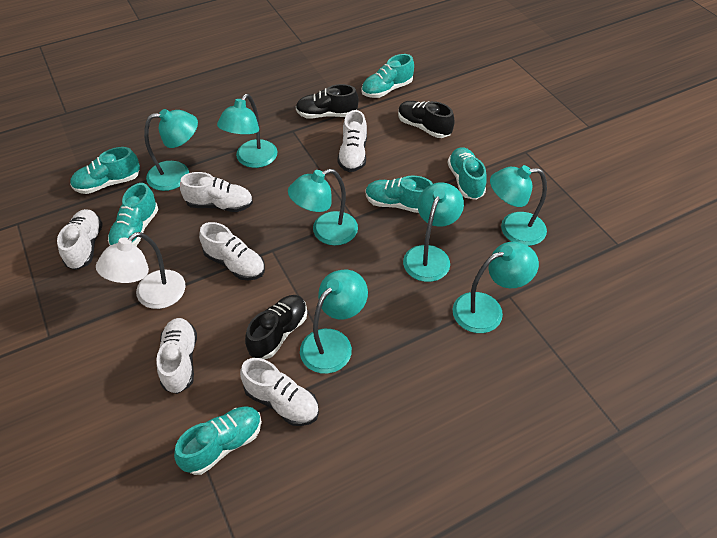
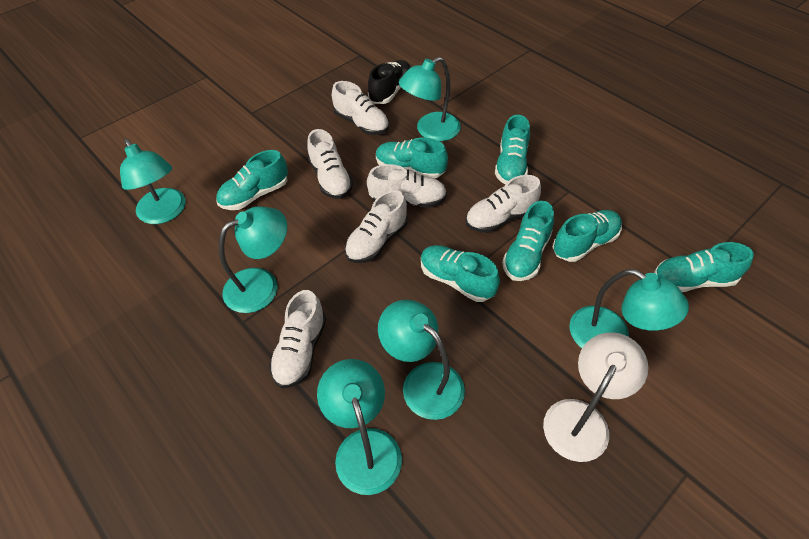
black shoe: 3 -> 1
turquoise lamp: 7 -> 6
turquoise shoe: 6 -> 7

